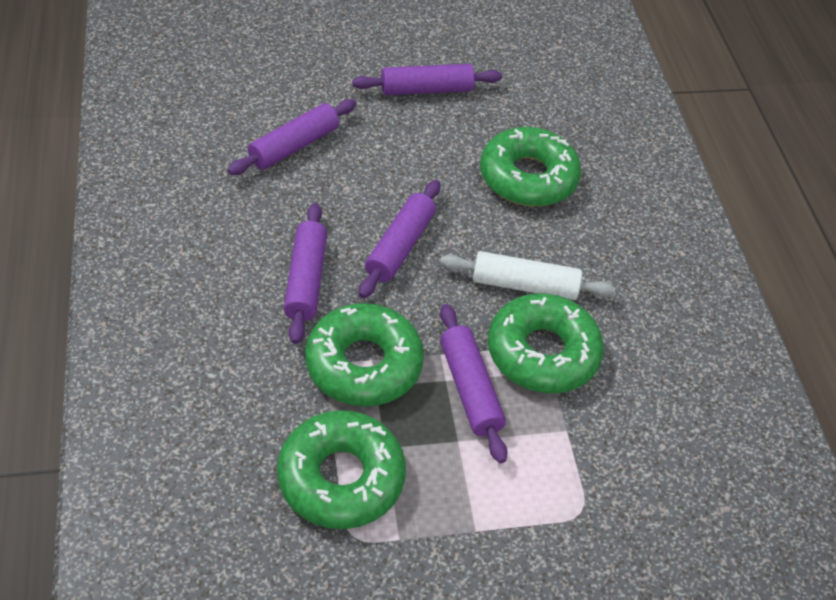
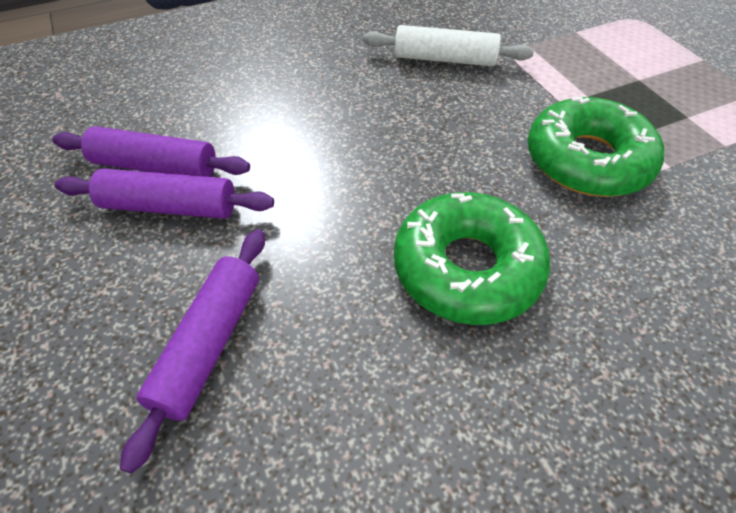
green donut: 4 -> 2
purple rolling pin: 5 -> 3

